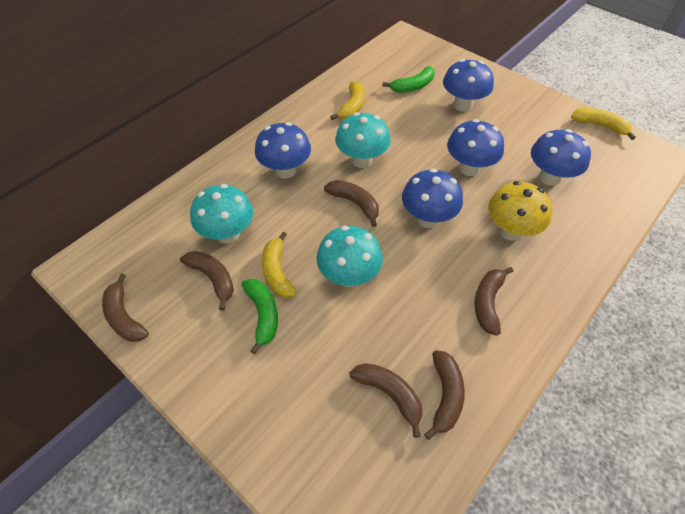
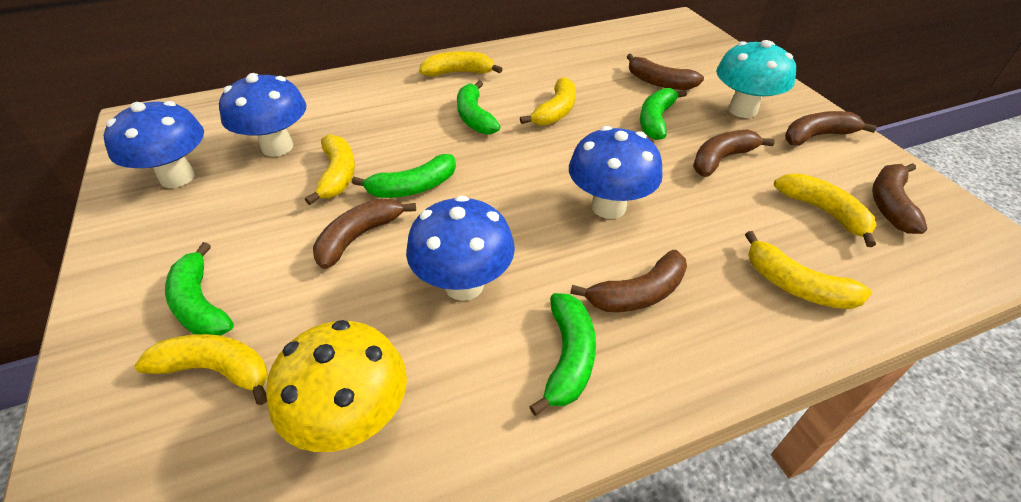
blue mushroom: 5 -> 4
green banana: 2 -> 5
turquoise mushroom: 3 -> 1
yellow banana: 3 -> 6

